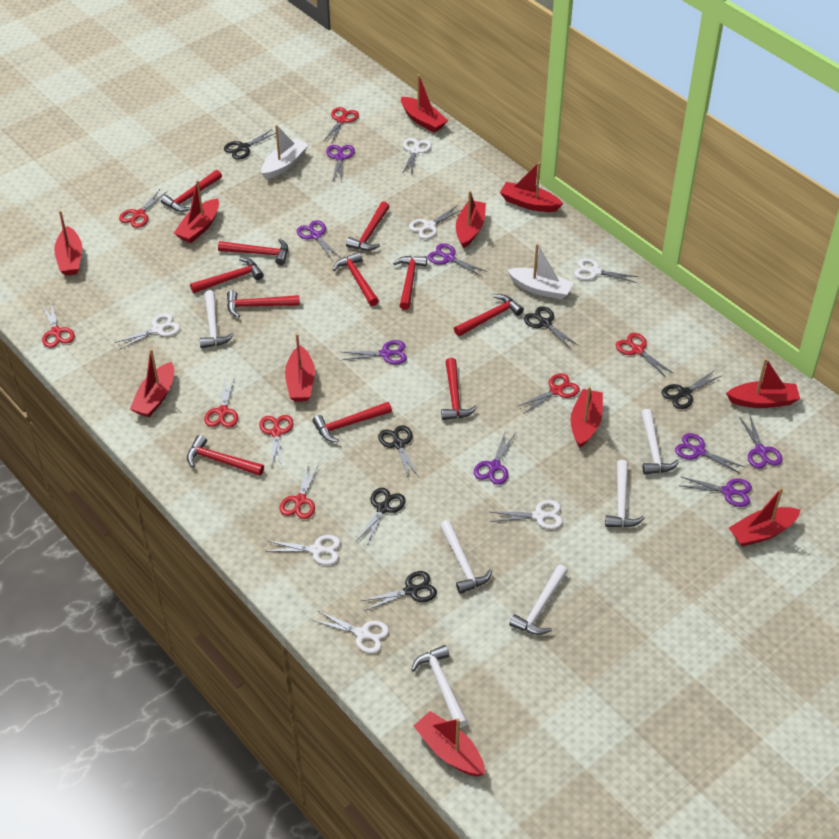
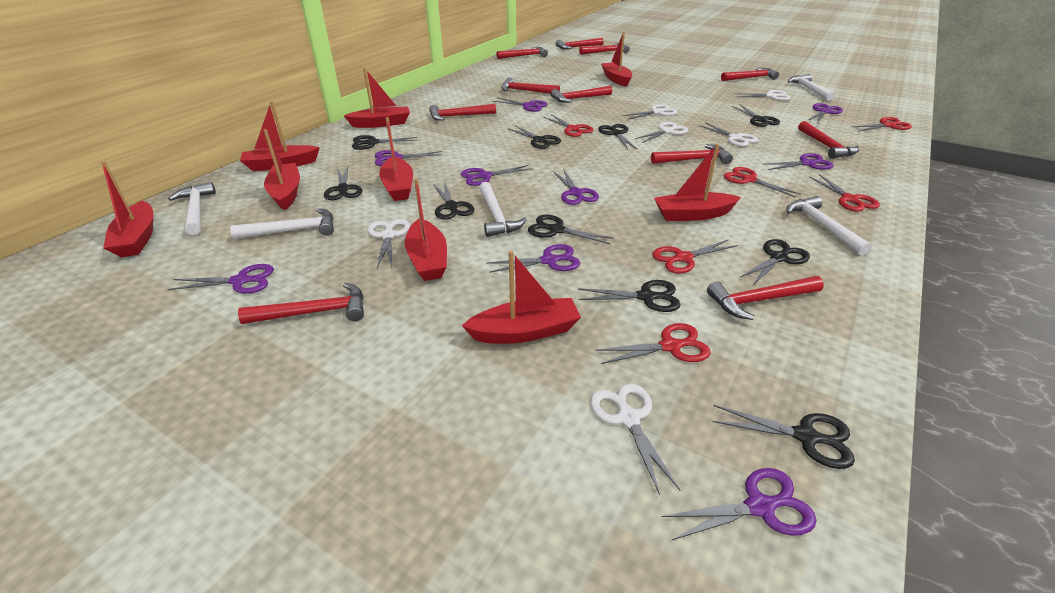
black scissors: 6 -> 10
purple scissors: 8 -> 9
red boat: 11 -> 9
red scissors: 8 -> 6
white boat: 2 -> 0
white hammer: 6 -> 5
white scissors: 7 -> 6

